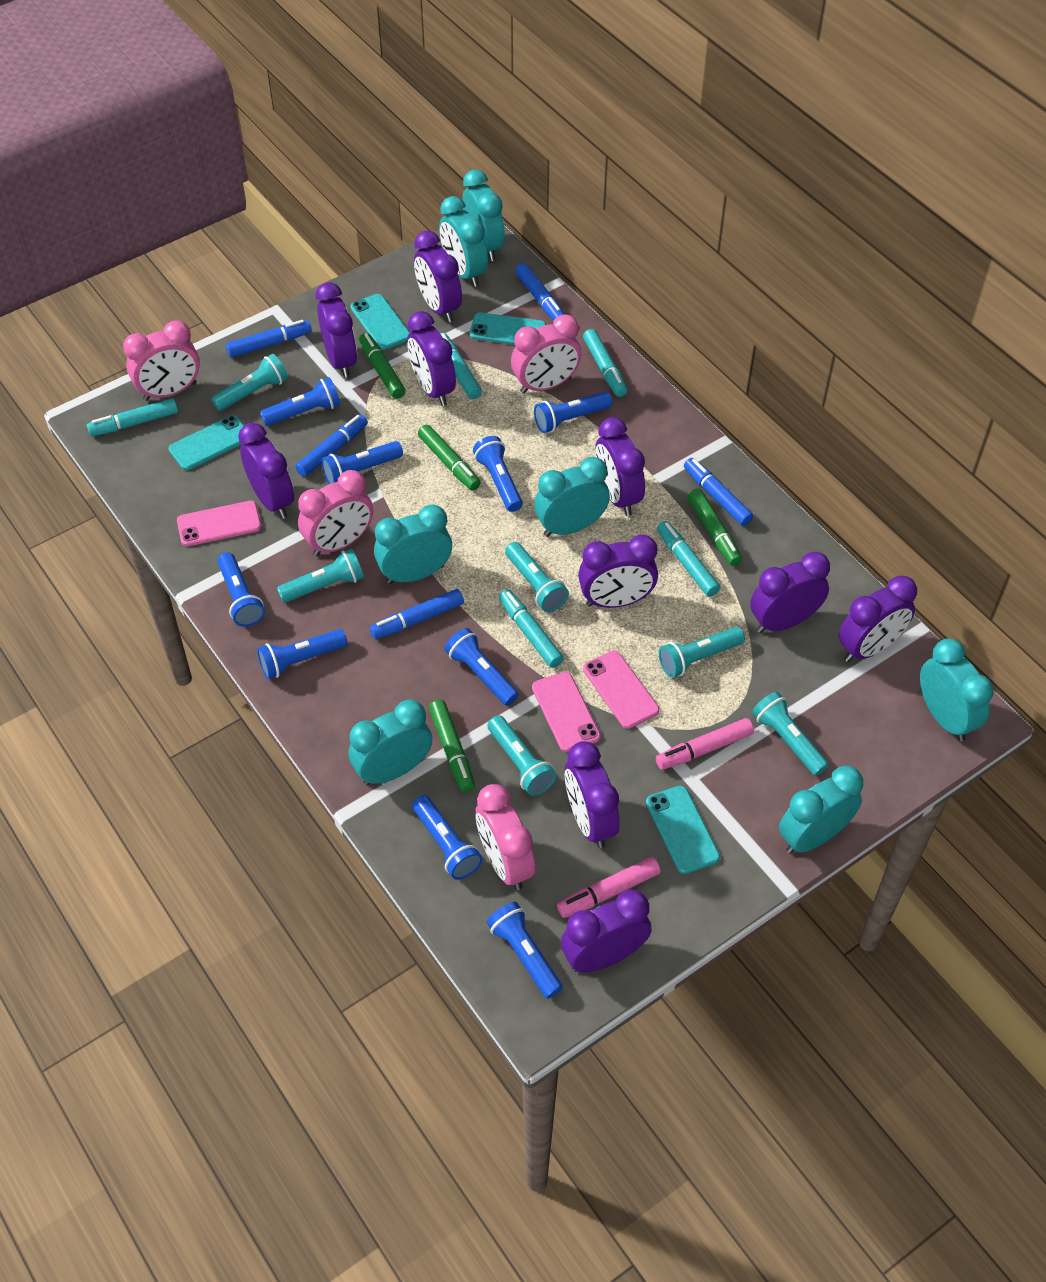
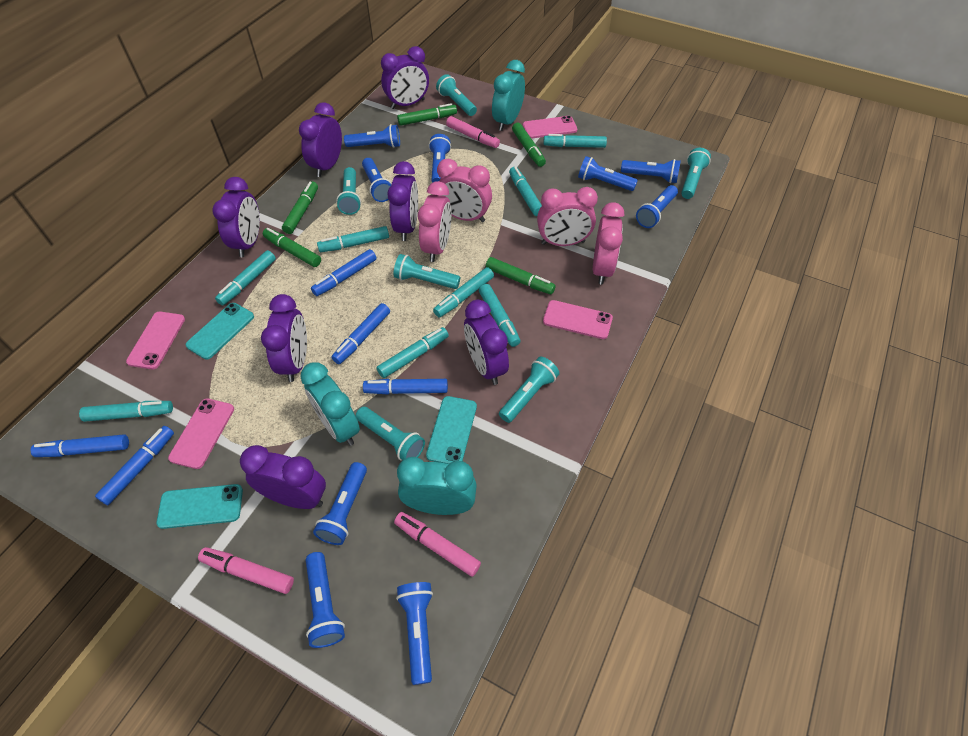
green marker: 4 -> 5
pink marker: 2 -> 3
pink phone: 3 -> 4
purple clock: 10 -> 7
turquoise clock: 7 -> 3
turquoise marker: 5 -> 8
turquoise phone: 4 -> 3

